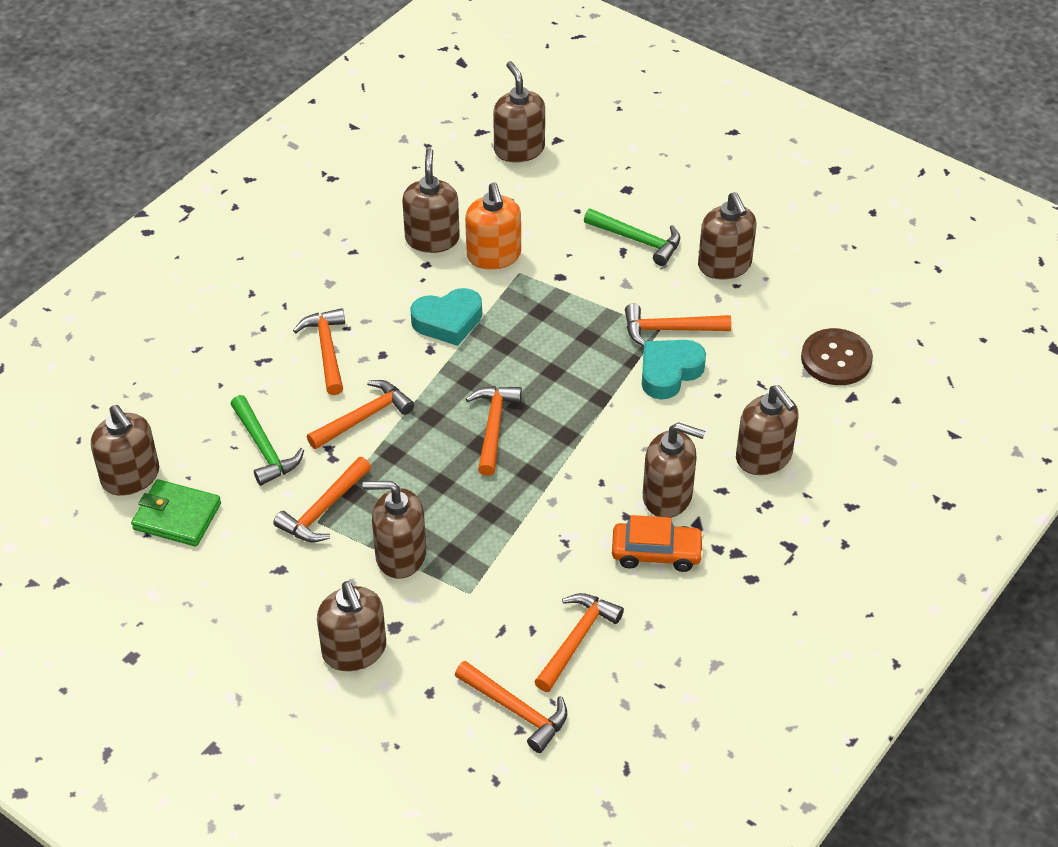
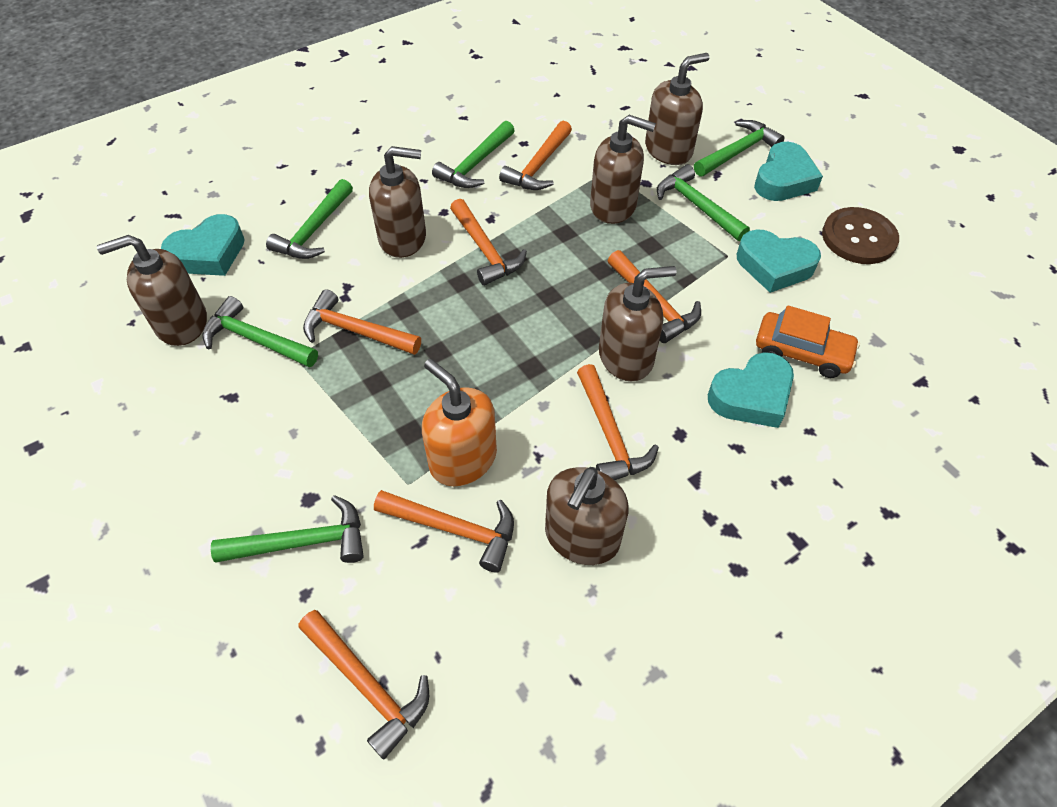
brown soap dispenser: 8 -> 6
green hammer: 2 -> 6
green wallet: 1 -> 0
turquoise heart: 2 -> 4

